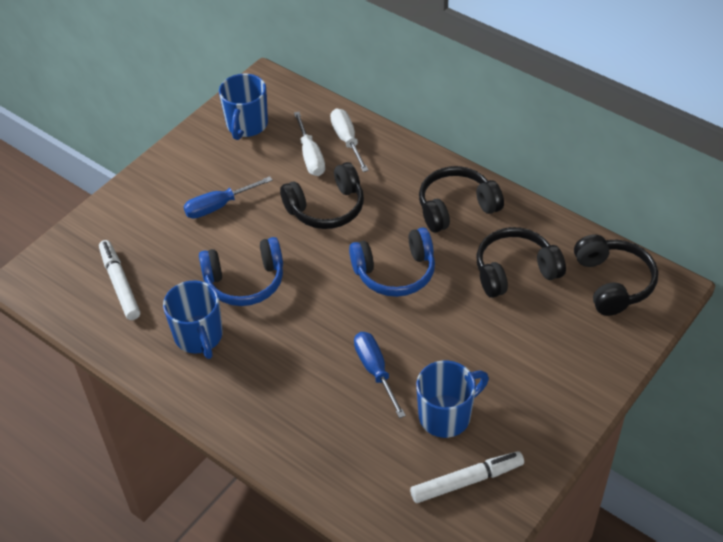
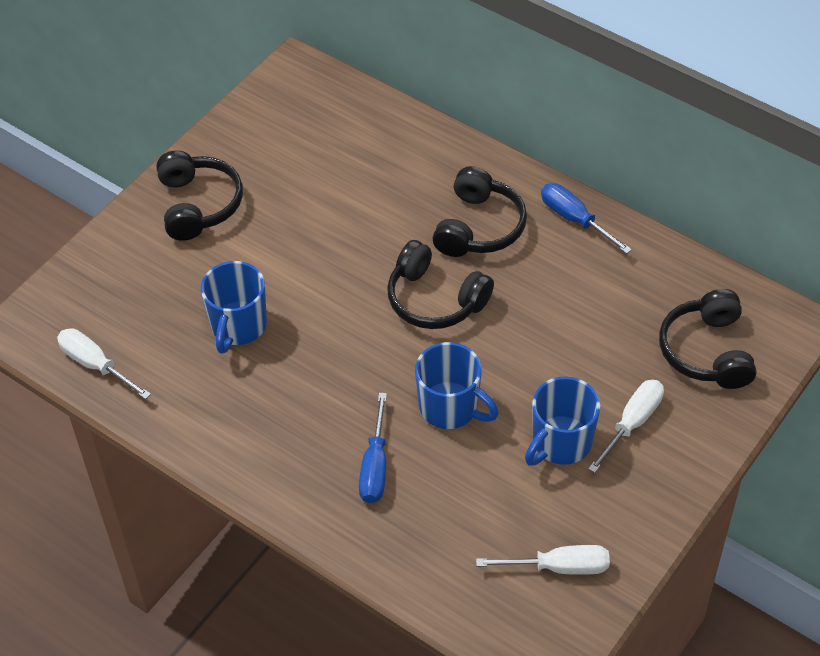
blue headphones: 2 -> 0
white marker: 2 -> 0
white screwdriver: 2 -> 3

